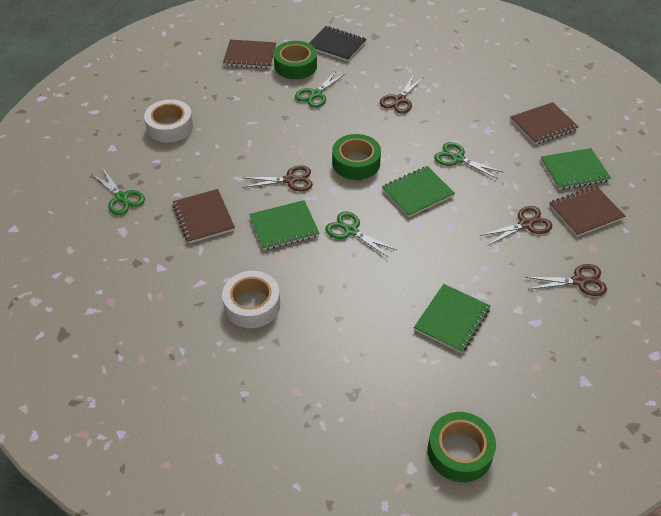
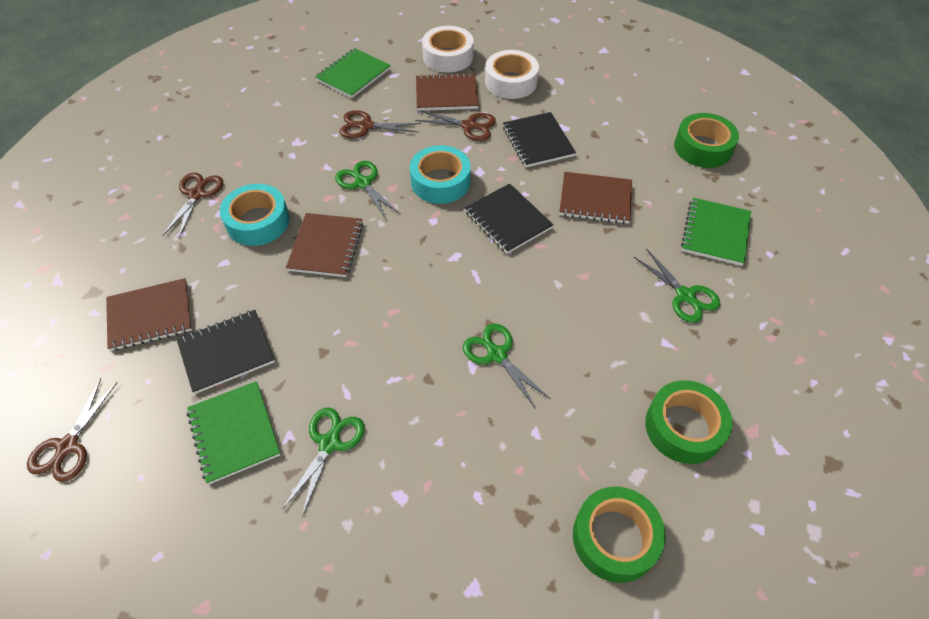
black notebook: 1 -> 3
green notebook: 4 -> 3
turquoise tape: 0 -> 2

